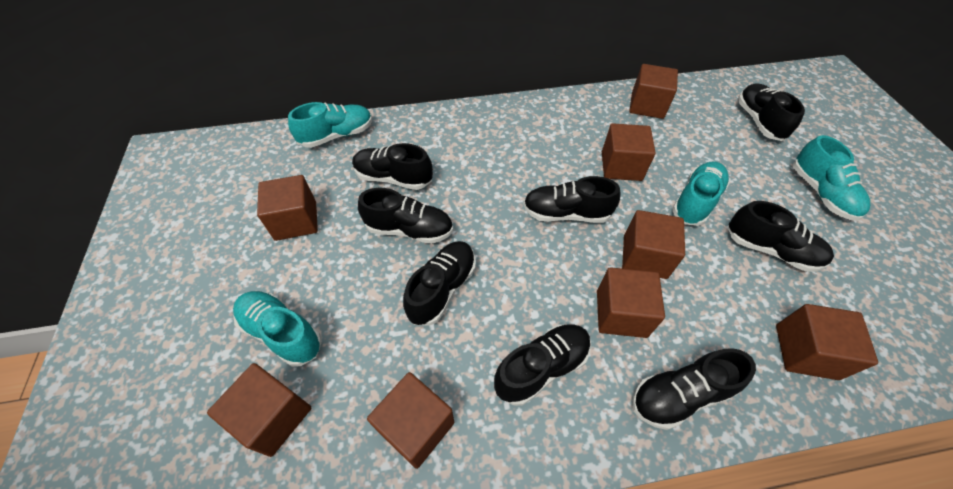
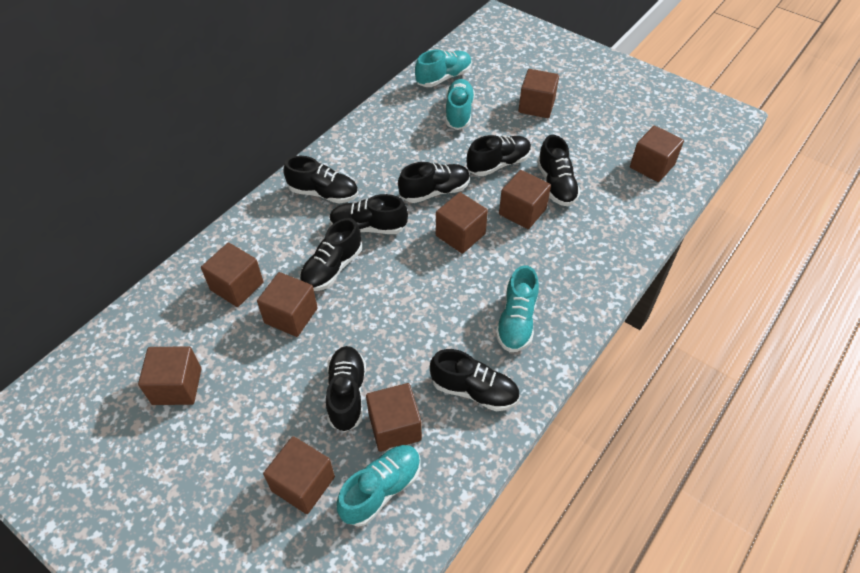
brown cube: 8 -> 9

